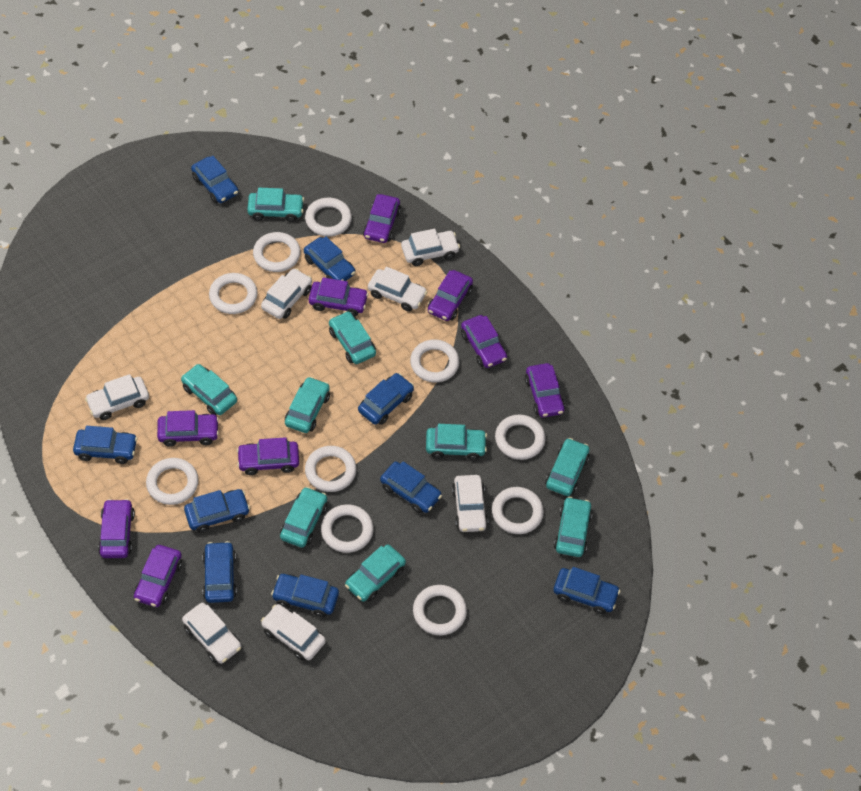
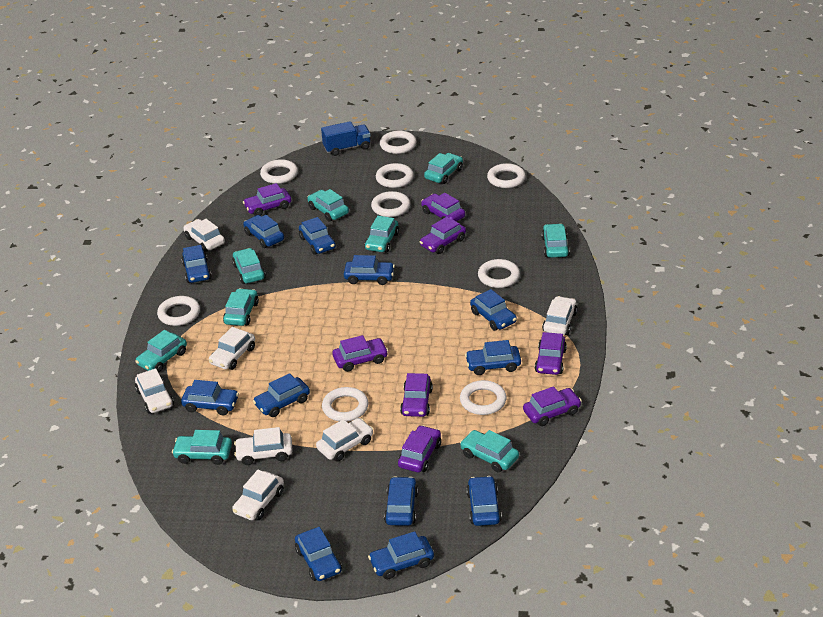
blue car: 9 -> 12
blue truck: 0 -> 1
purple car: 9 -> 8
white ring: 10 -> 9

